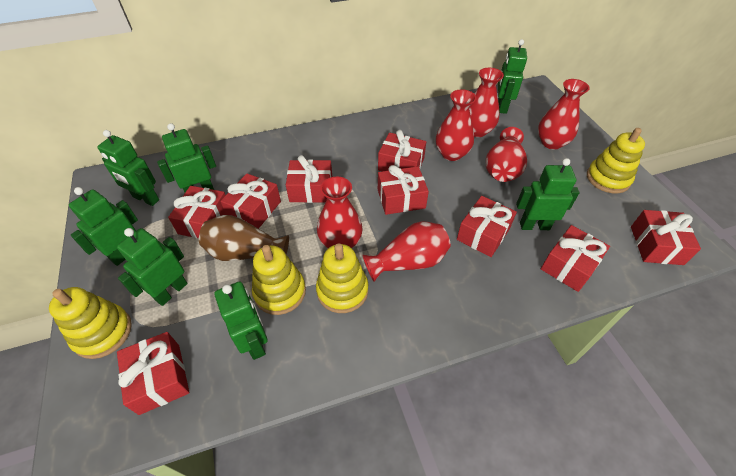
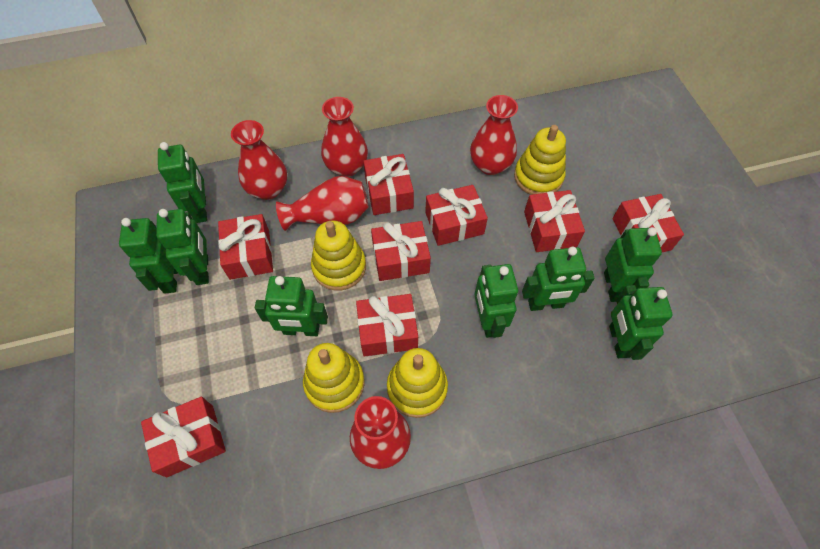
brown vase: 1 -> 0
green robot: 7 -> 8
red gift: 9 -> 8
red vase: 6 -> 5

